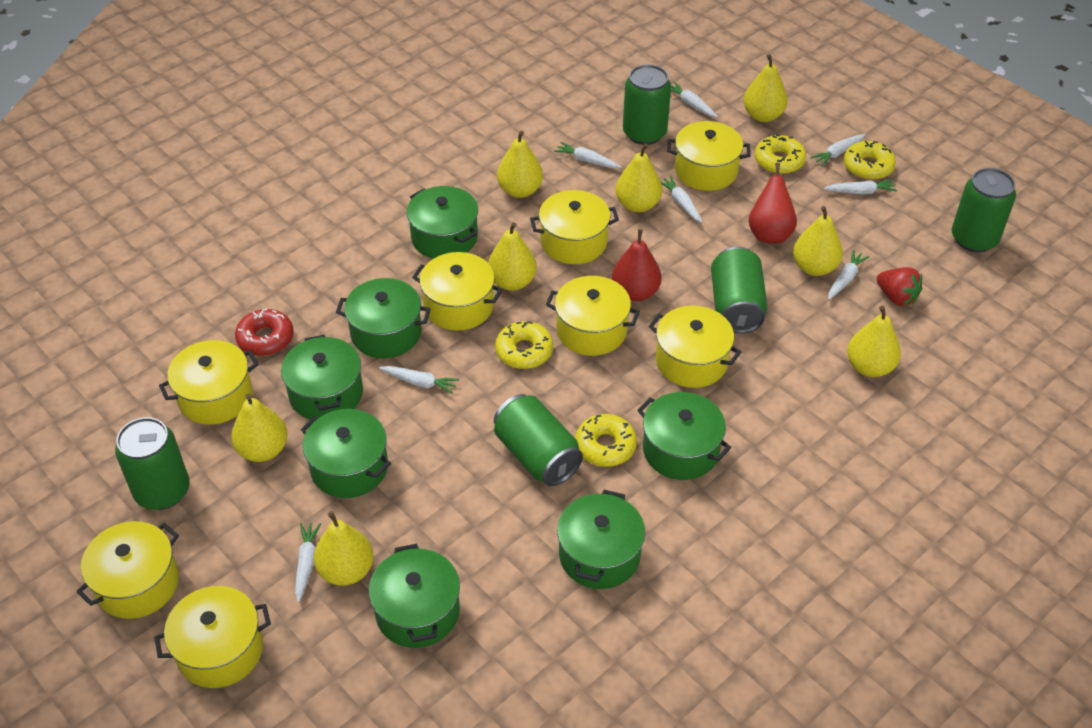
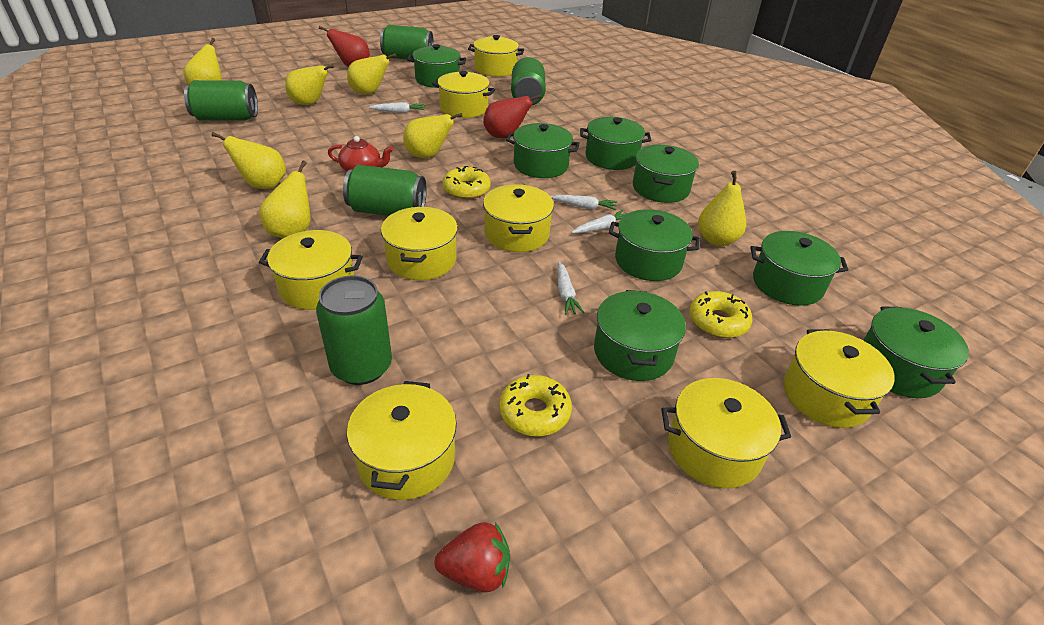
green pot: 7 -> 8
red donut: 1 -> 0
red teapot: 0 -> 1
white carrot: 8 -> 4
yellow donut: 4 -> 3
yellow pear: 8 -> 7

